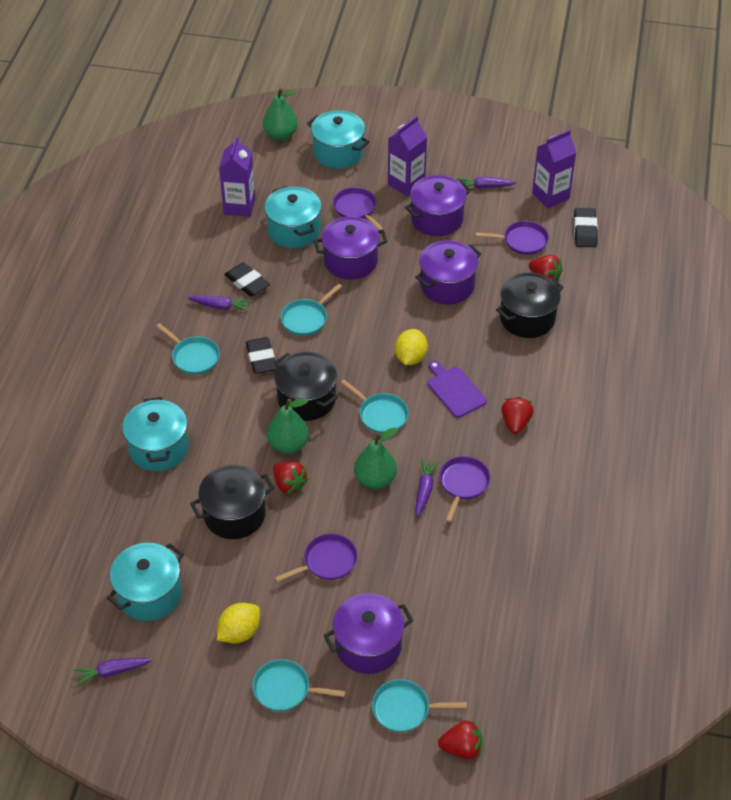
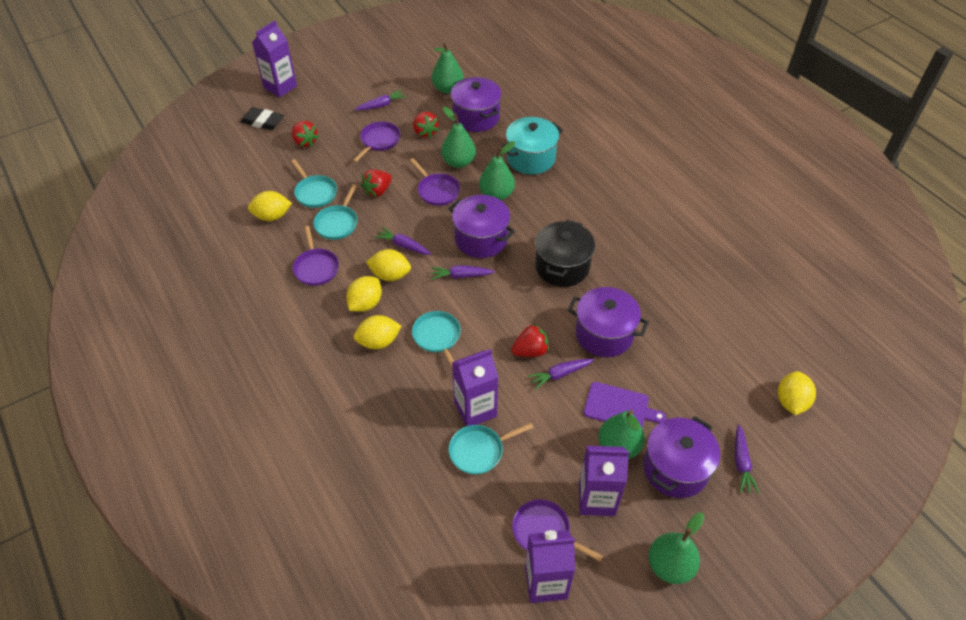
black eraser: 3 -> 1
black pot: 3 -> 1
green pear: 3 -> 5
purple carrot: 4 -> 5
purple carton: 3 -> 4
turquoise pan: 5 -> 4
turquoise pot: 4 -> 1
yellow lemon: 2 -> 5

